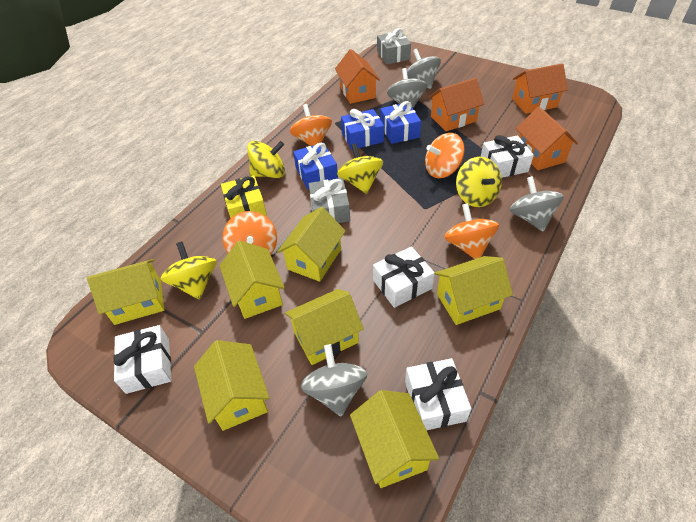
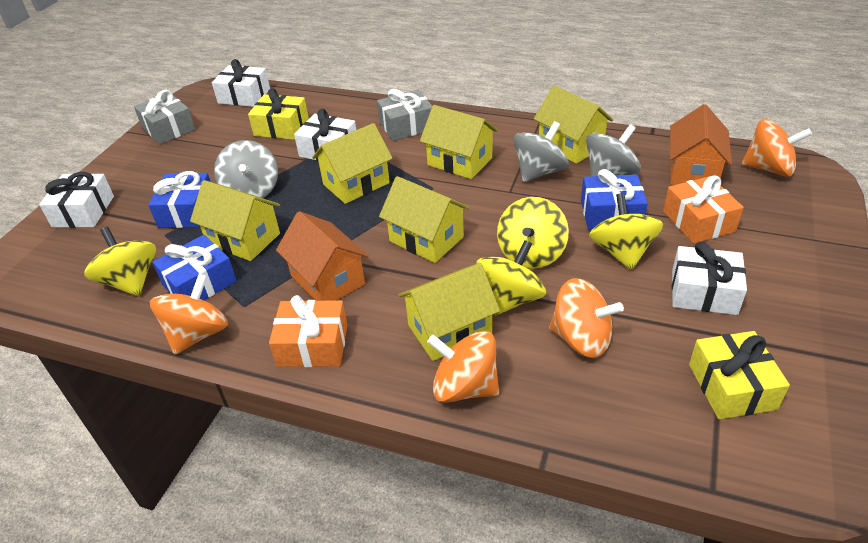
grey spinning top: 4 -> 3
orange gift: 0 -> 2
orange house: 4 -> 2
yellow gift: 1 -> 2
yellow house: 7 -> 6

